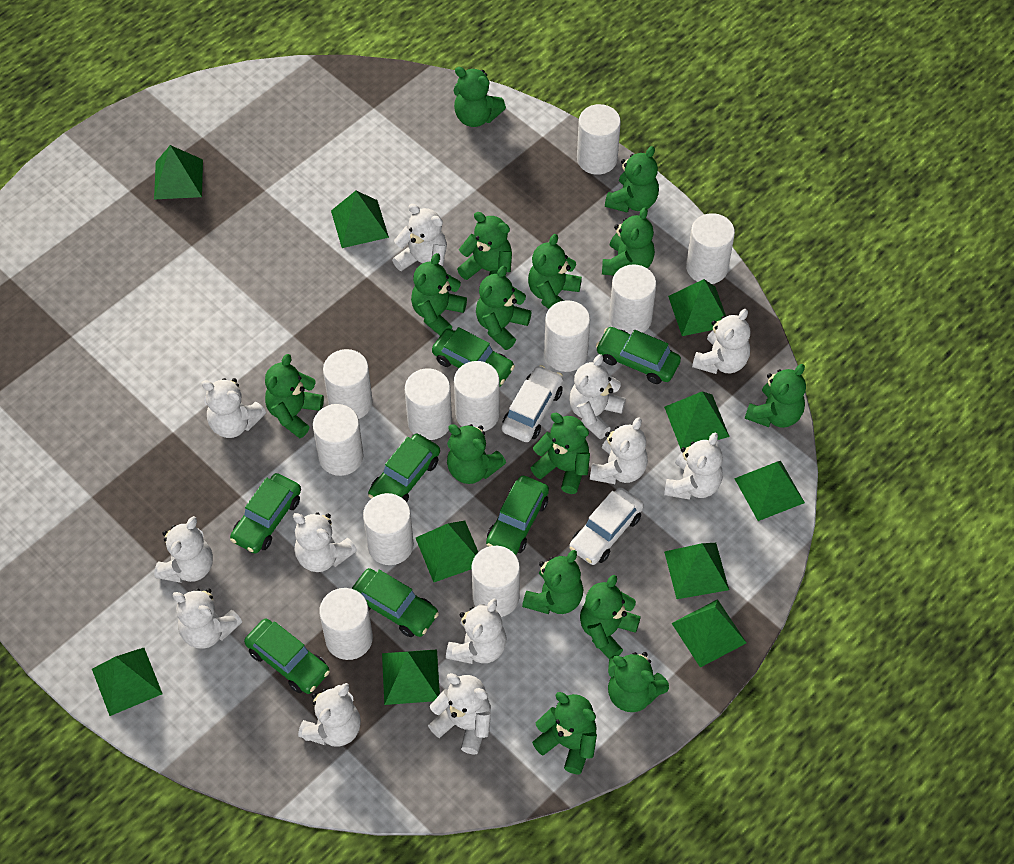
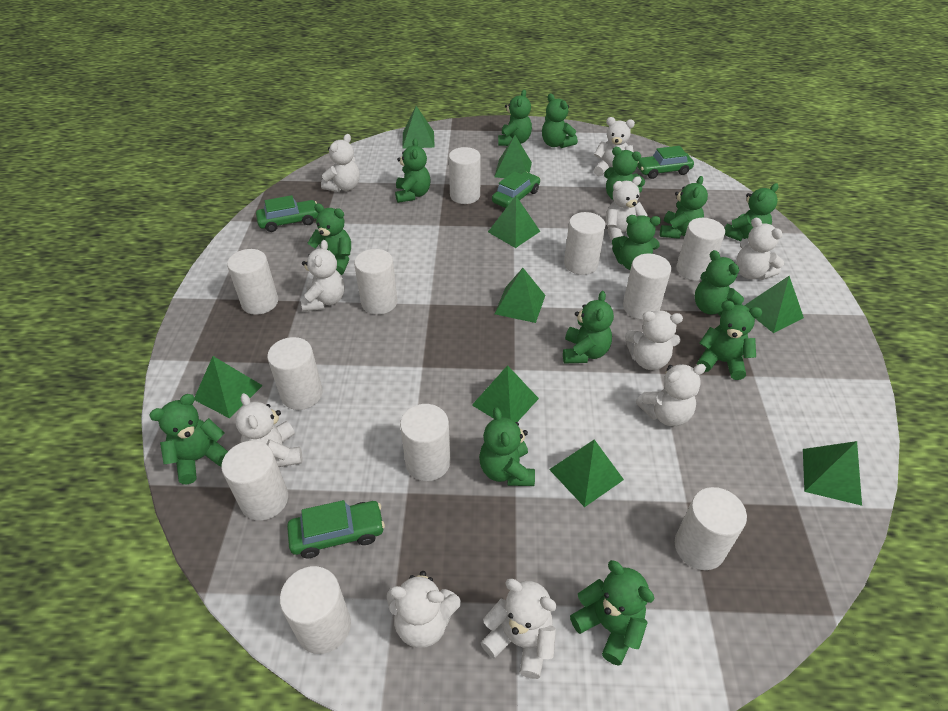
green car: 7 -> 4
green pyramid: 10 -> 9
green teddy bear: 15 -> 14
white car: 2 -> 0
white teddy bear: 12 -> 10

